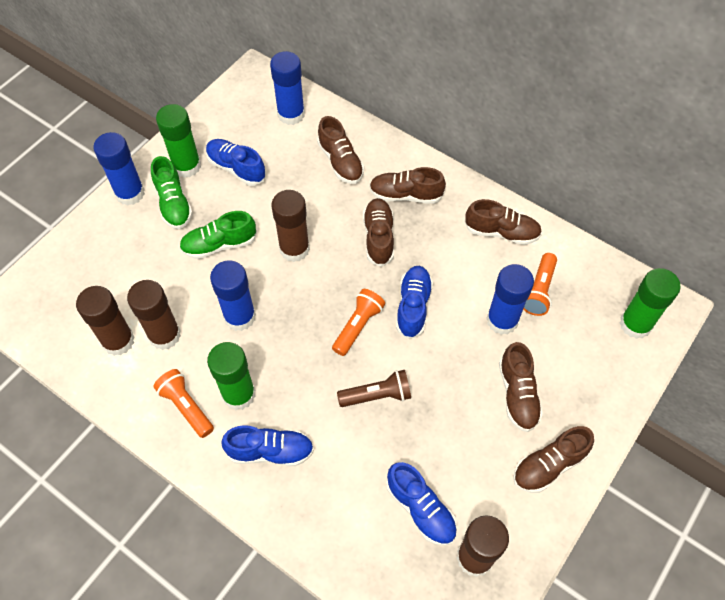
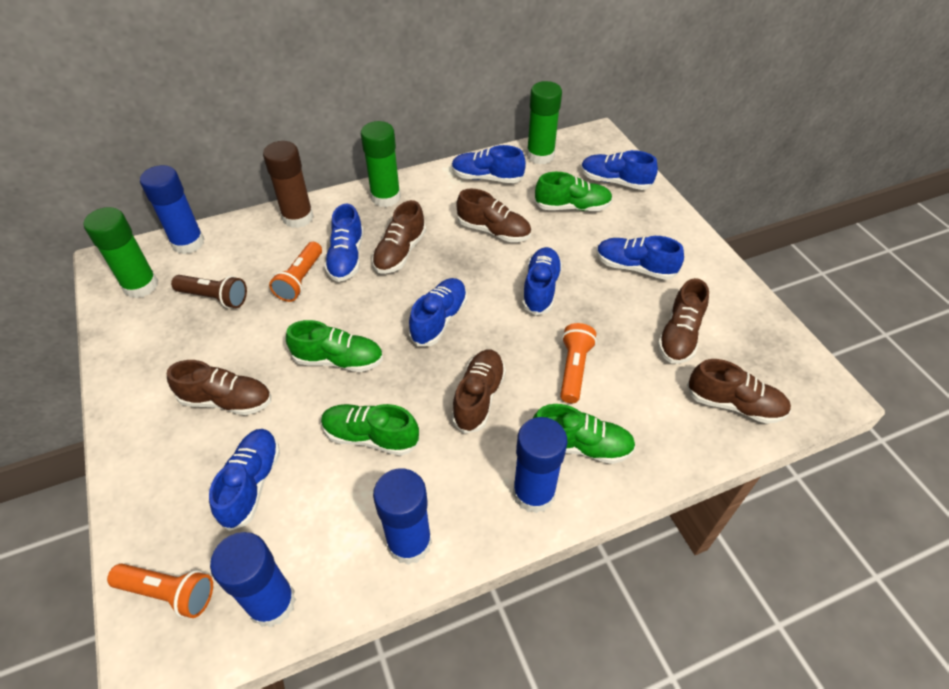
blue shoe: 4 -> 7
brown glue stick: 4 -> 1
green shoe: 2 -> 4

